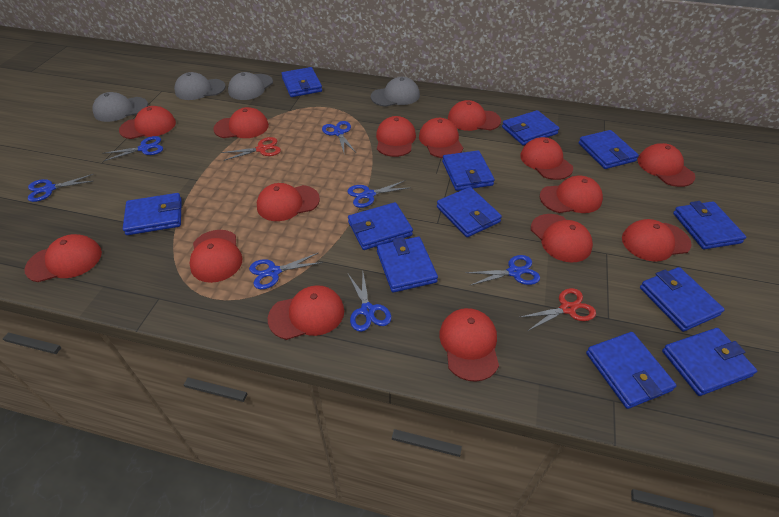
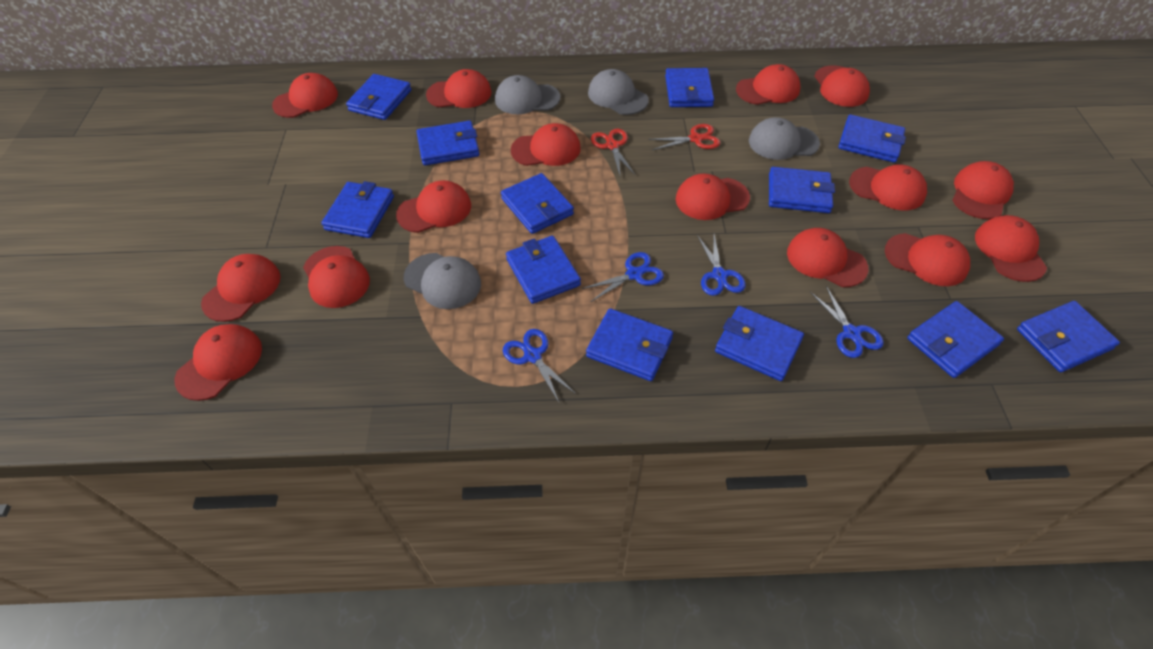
blue scissors: 7 -> 4

